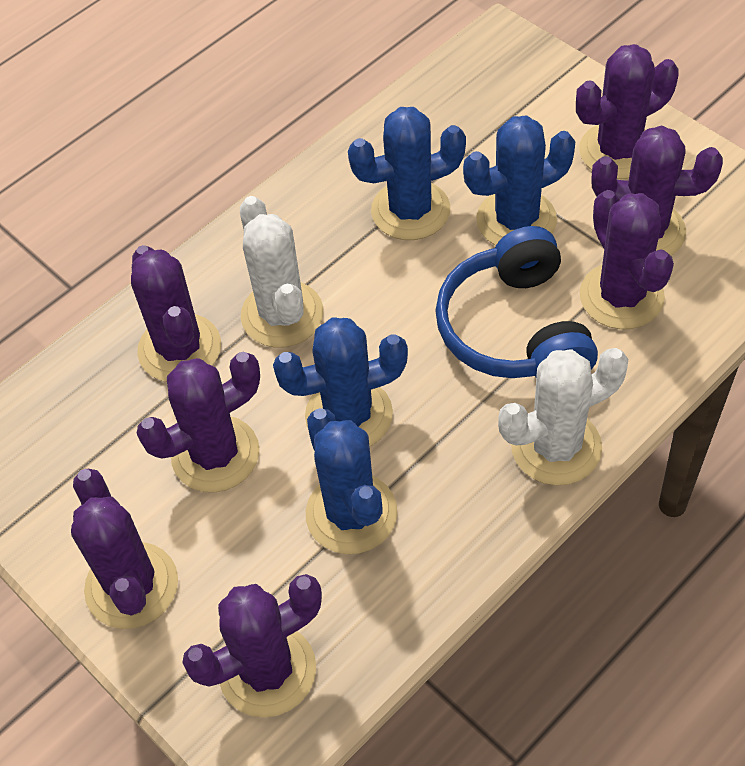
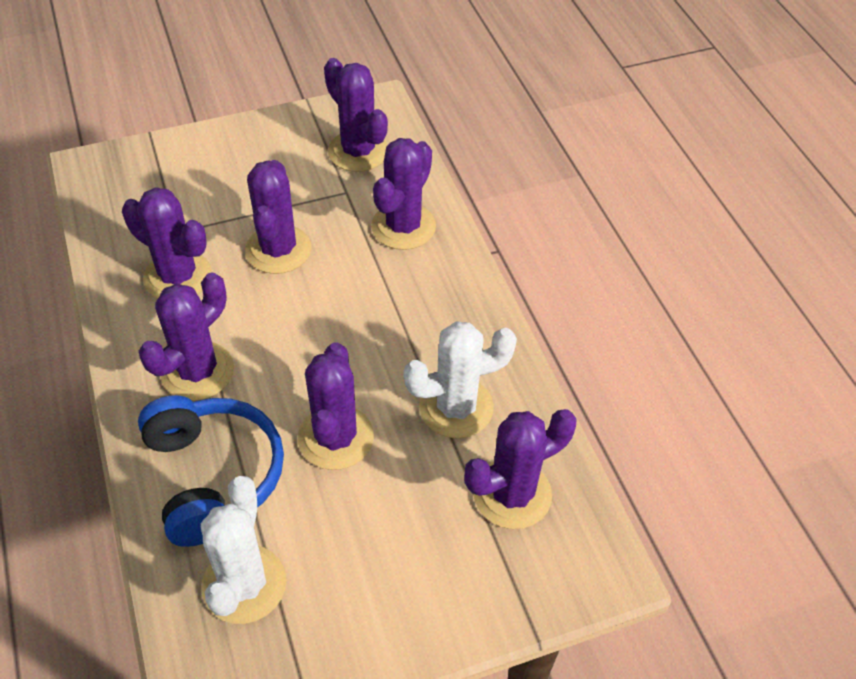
blue cactus: 4 -> 0

